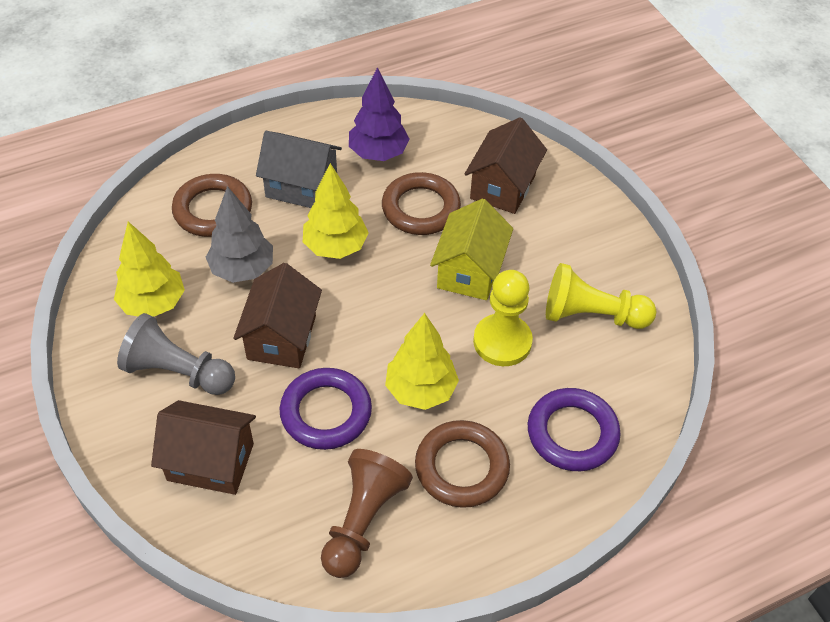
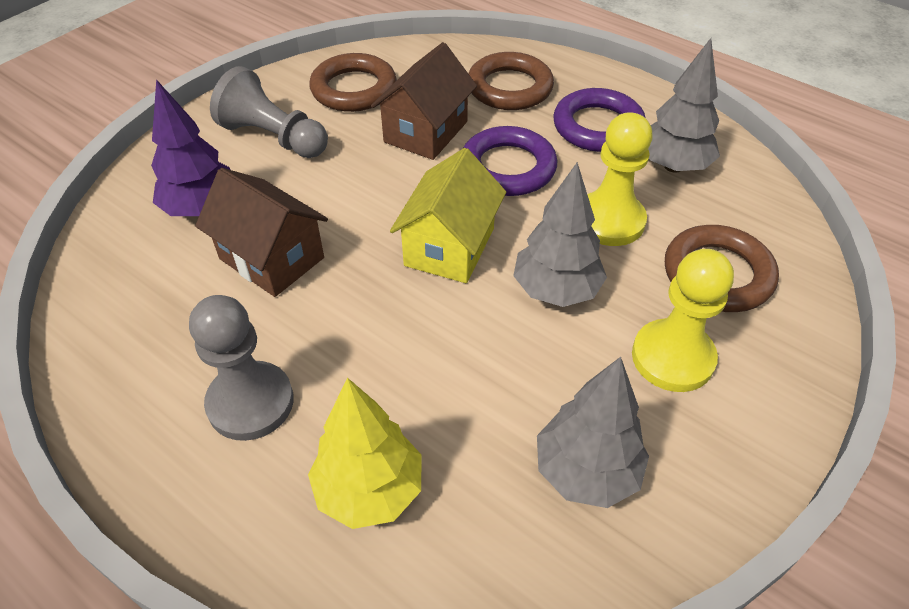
brown house: 3 -> 2
brown pawn: 1 -> 0
grey house: 1 -> 0
grey pawn: 1 -> 2
grey tree: 1 -> 3
yellow tree: 3 -> 1

